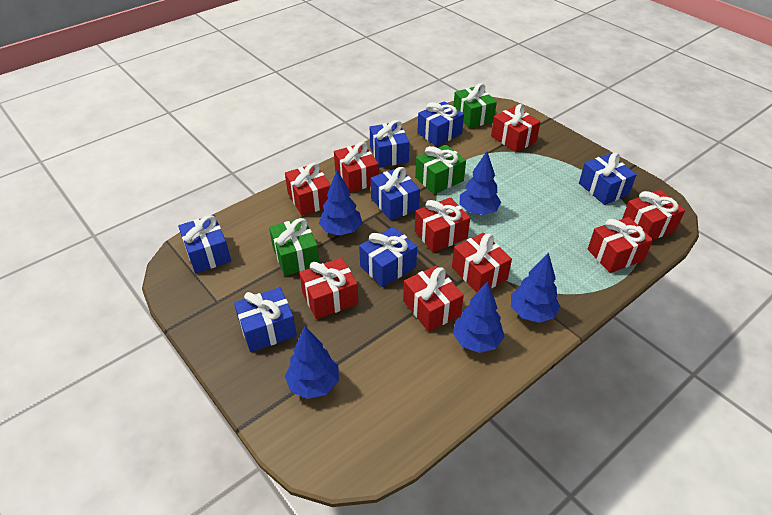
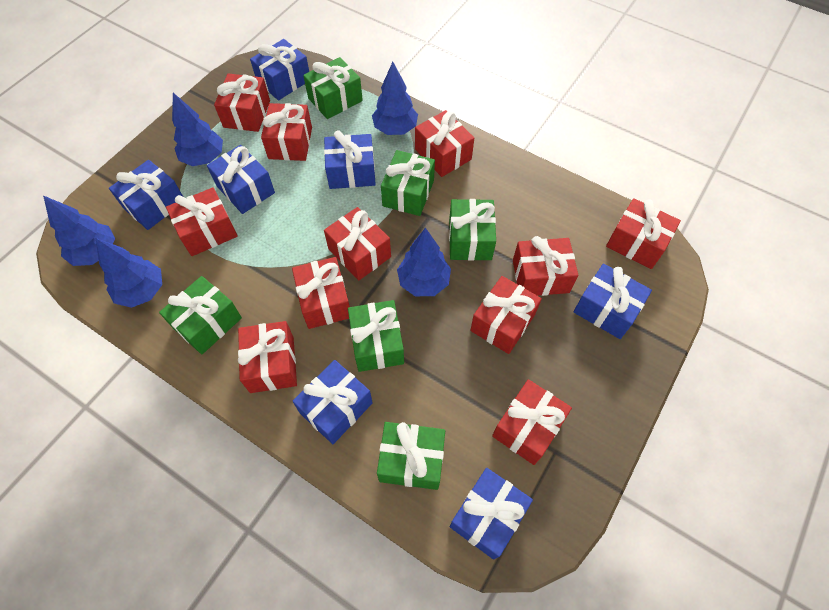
green gift: 3 -> 6
red gift: 9 -> 11

